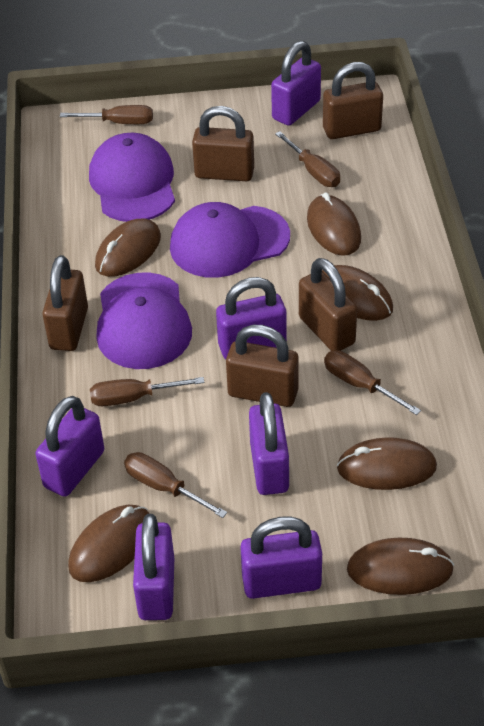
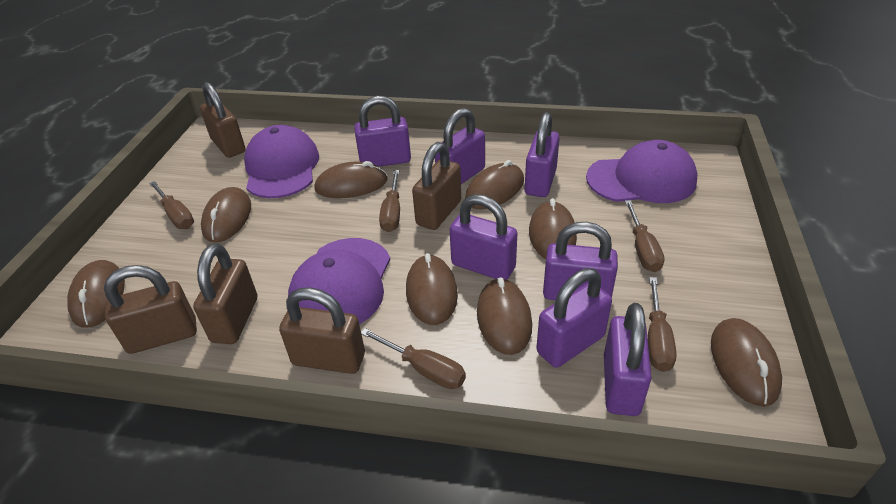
brown mouse: 6 -> 8
purple padlock: 6 -> 7

